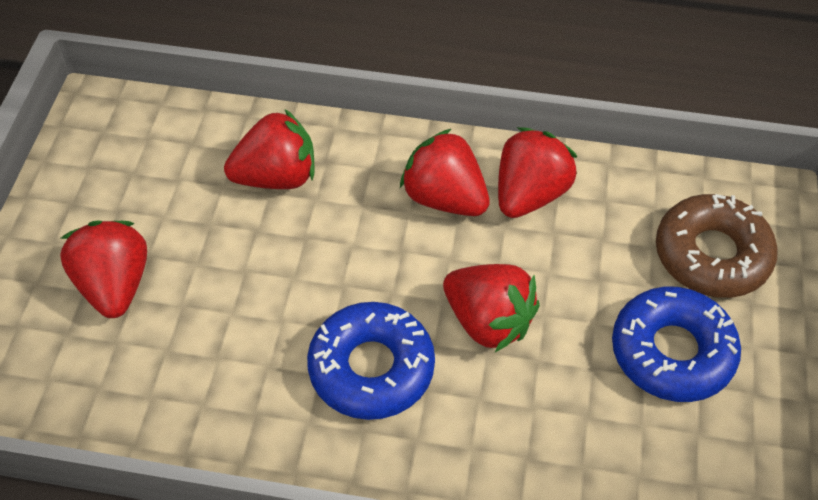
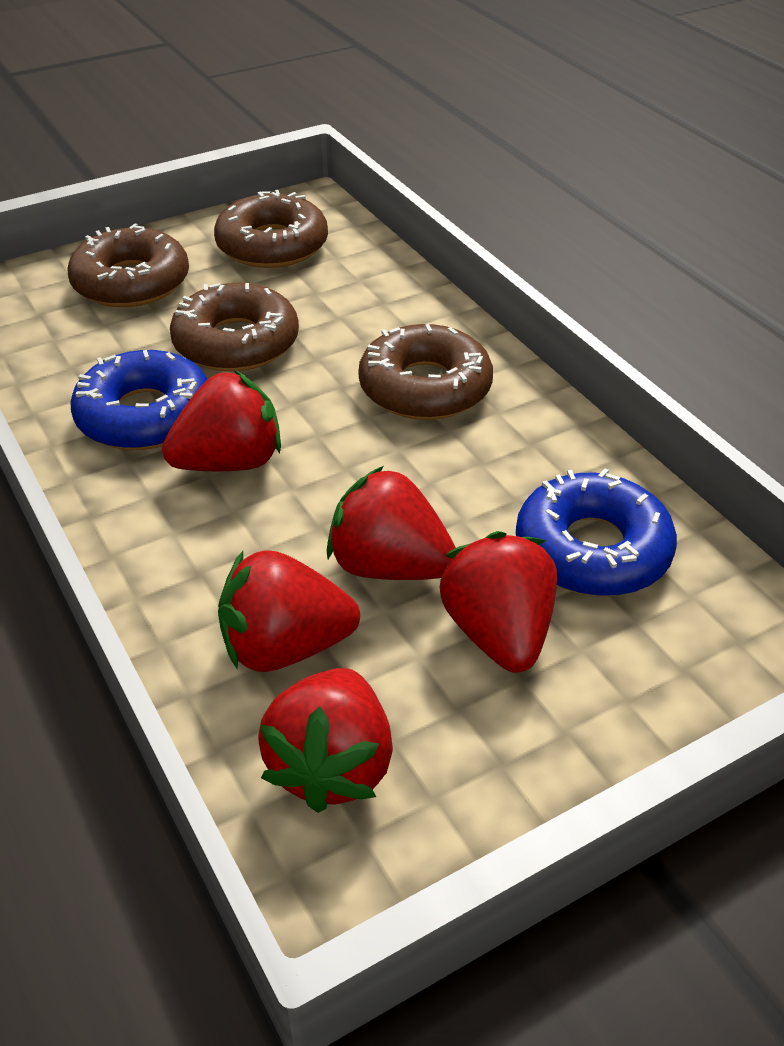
brown donut: 1 -> 4

